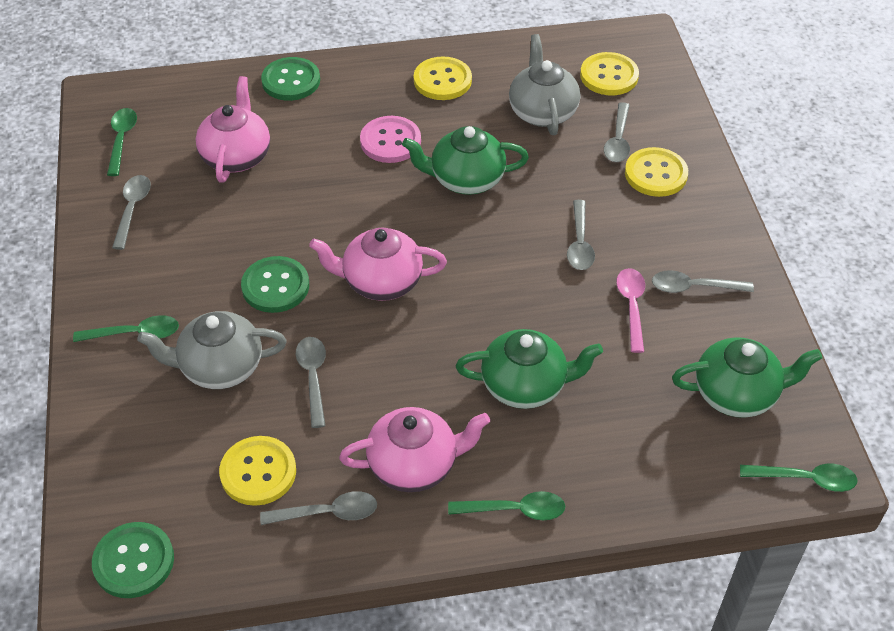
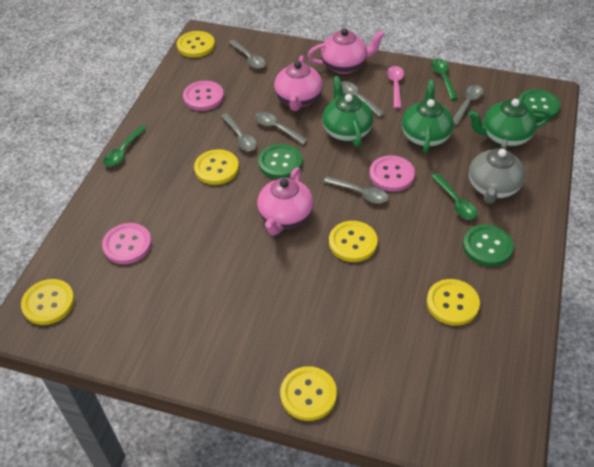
green spoon: 4 -> 3
grey teapot: 2 -> 1
pink button: 1 -> 3
yellow button: 4 -> 6

